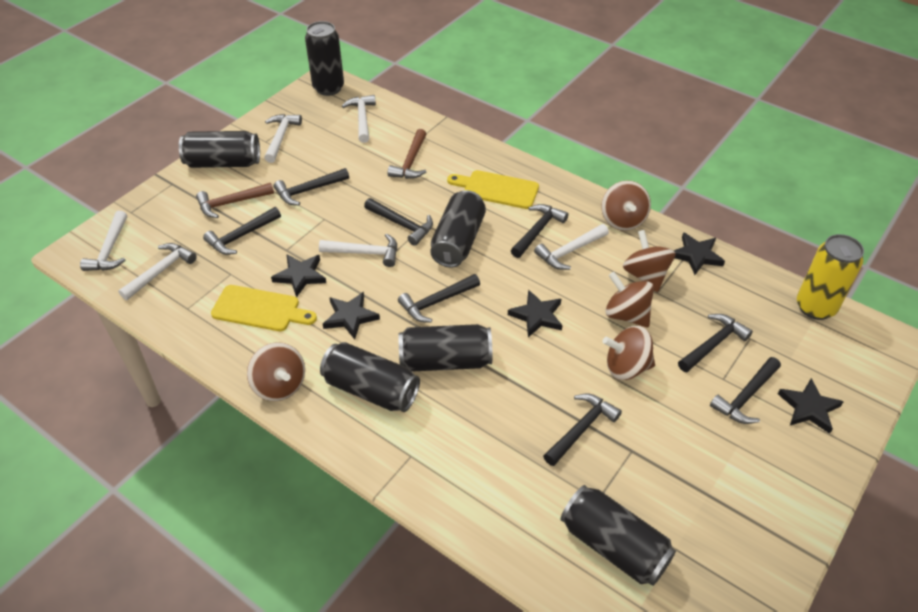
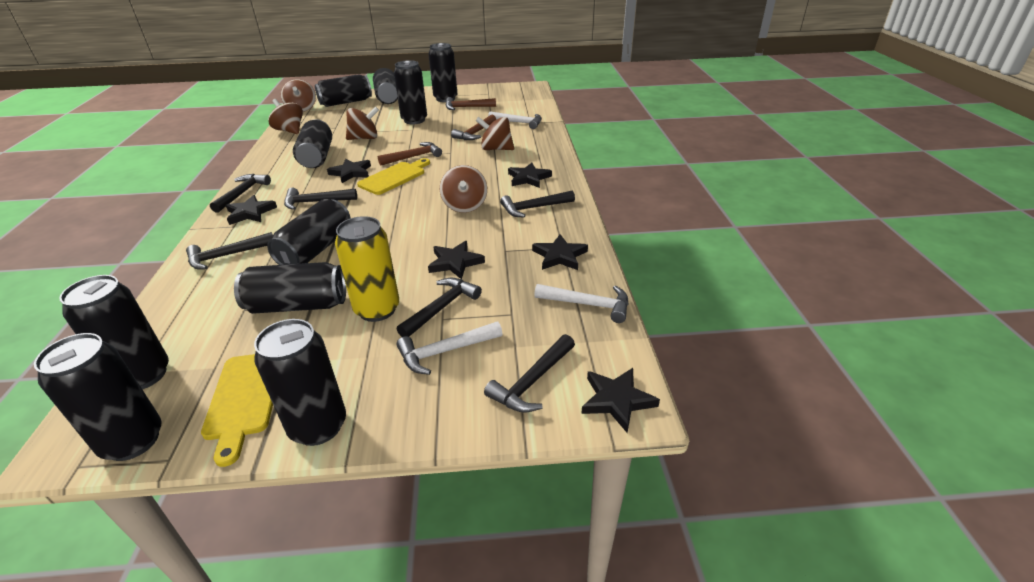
black can: 6 -> 10
black hammer: 8 -> 6
black star: 5 -> 6
brown hammer: 2 -> 3
white hammer: 6 -> 3

